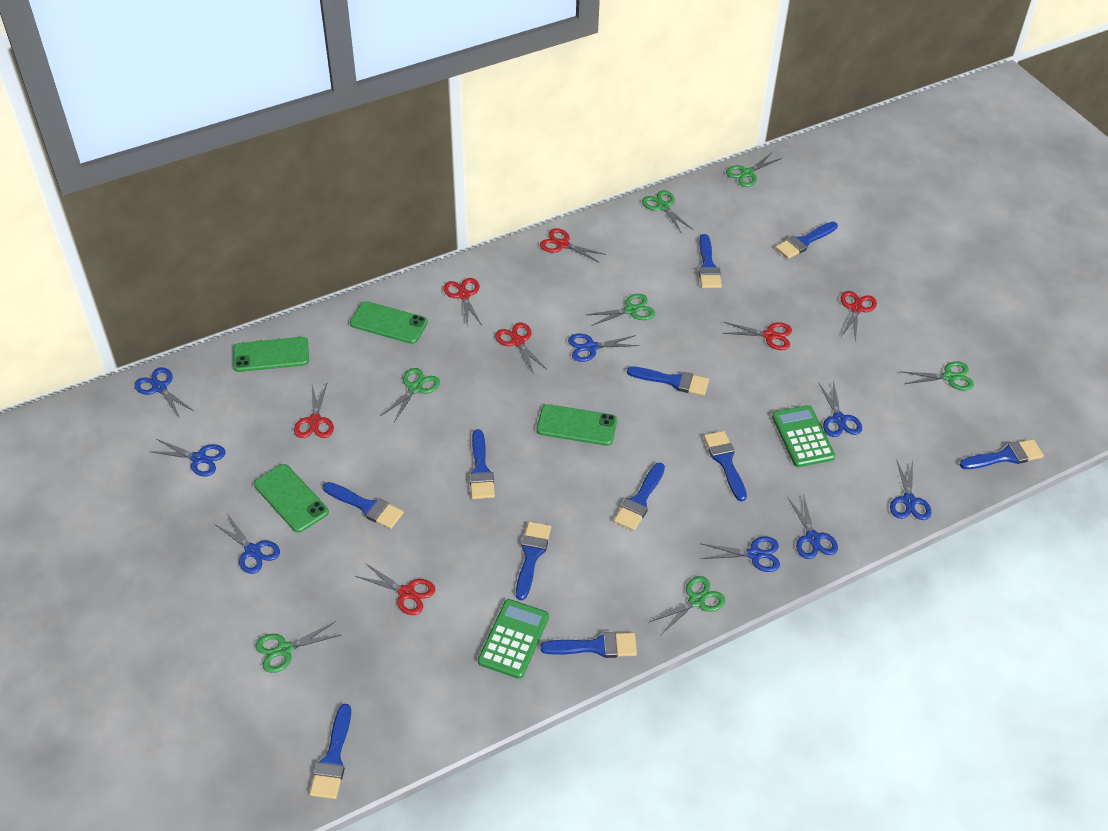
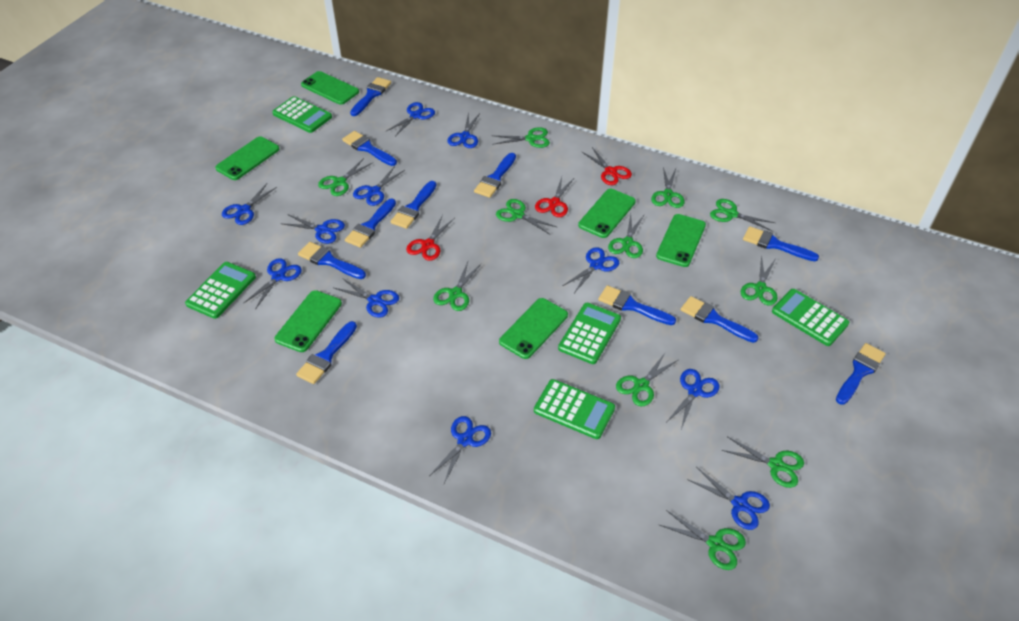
blue scissors: 8 -> 11
green calculator: 2 -> 5
green phone: 4 -> 6
green scissors: 7 -> 11
red scissors: 7 -> 3

